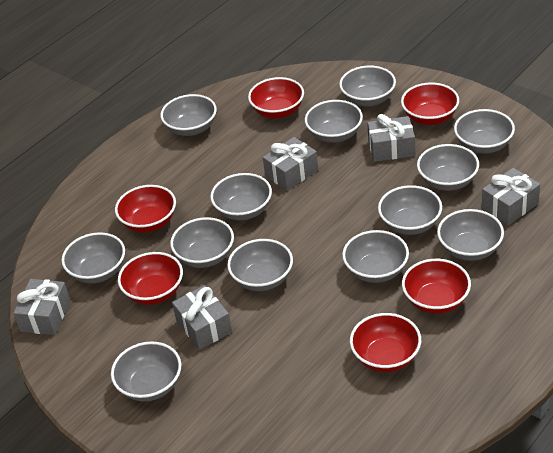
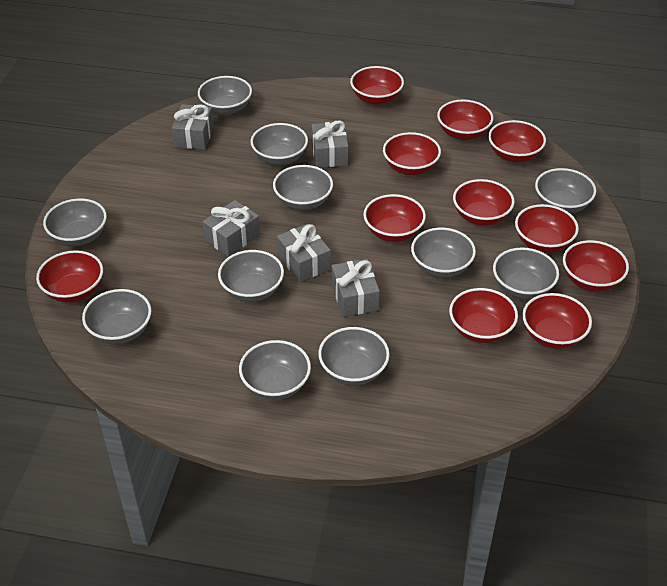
grey bowl: 13 -> 11
red bowl: 6 -> 11

